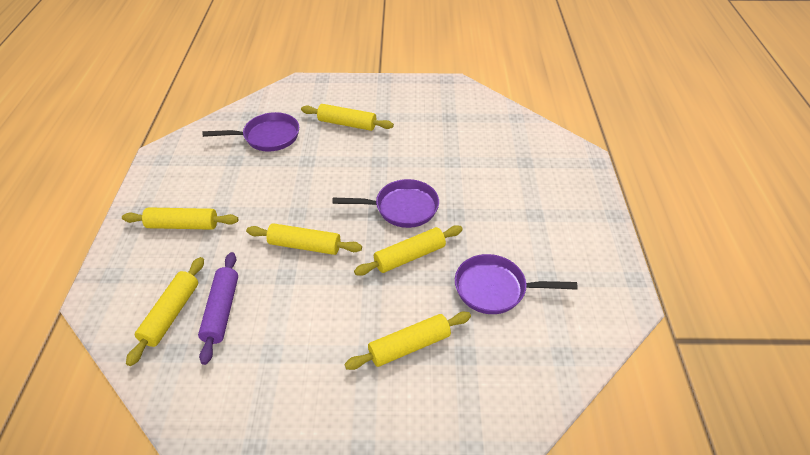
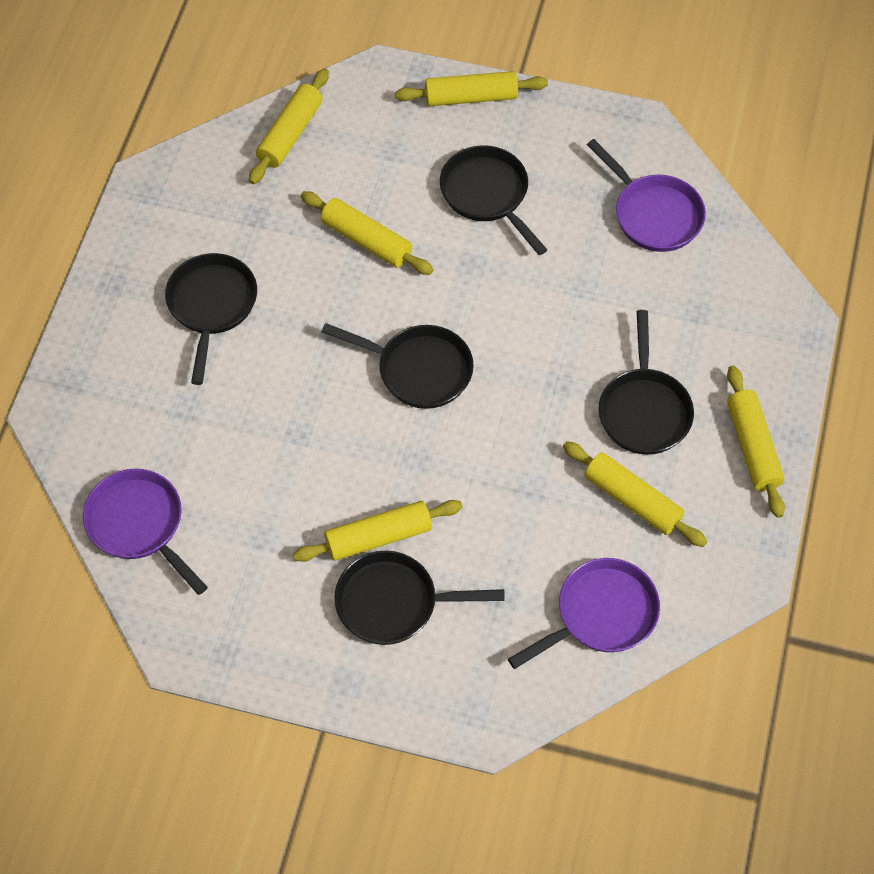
black pan: 0 -> 5
purple rolling pin: 1 -> 0

